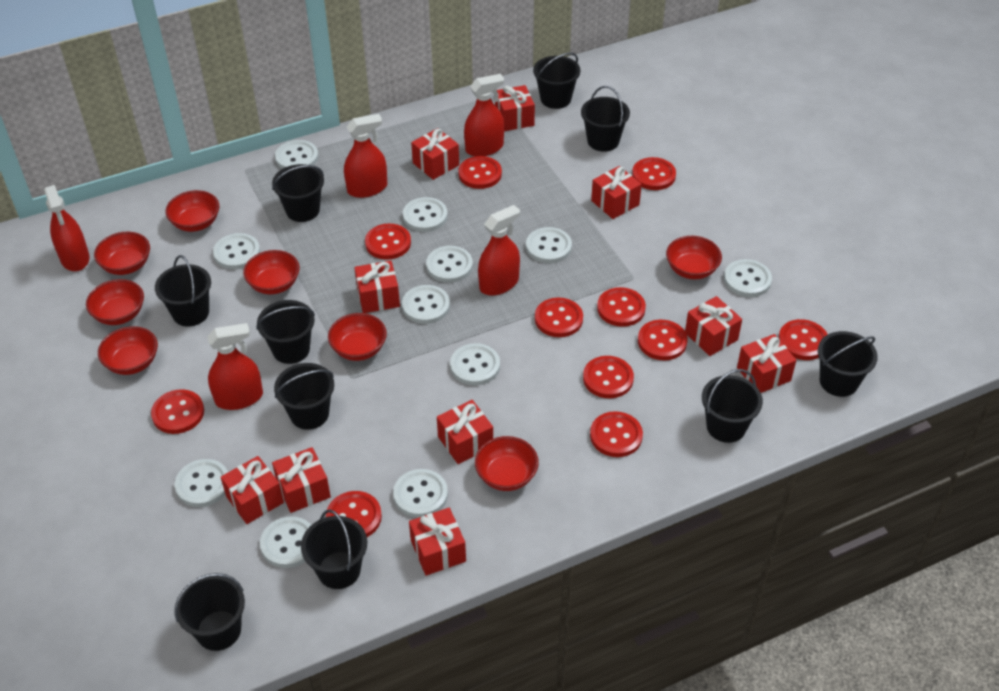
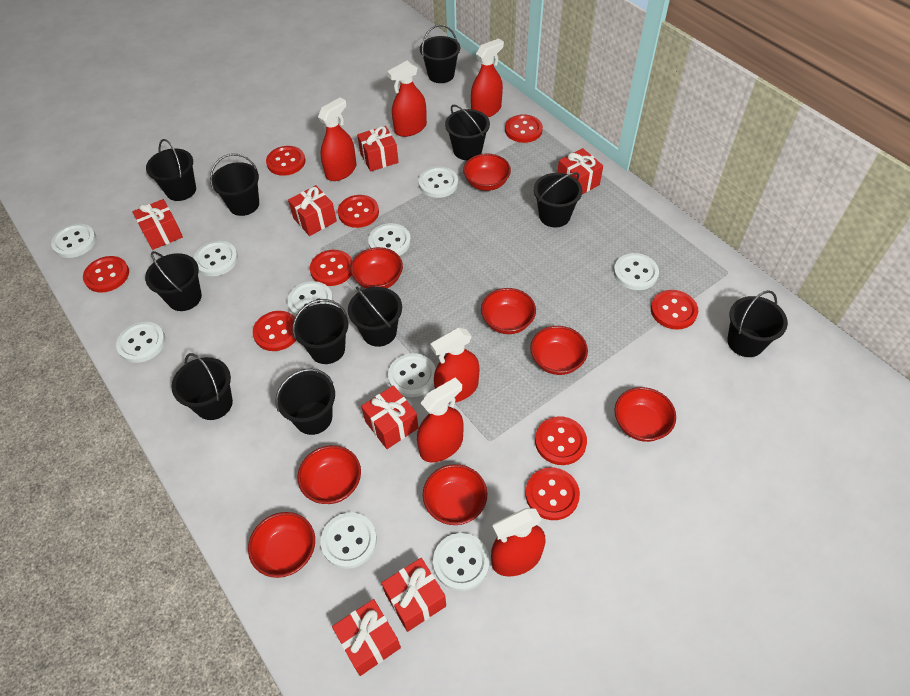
black bucket: 10 -> 11
red button: 11 -> 9
red gift: 10 -> 7
red spray bottle: 5 -> 6
white button: 11 -> 10

